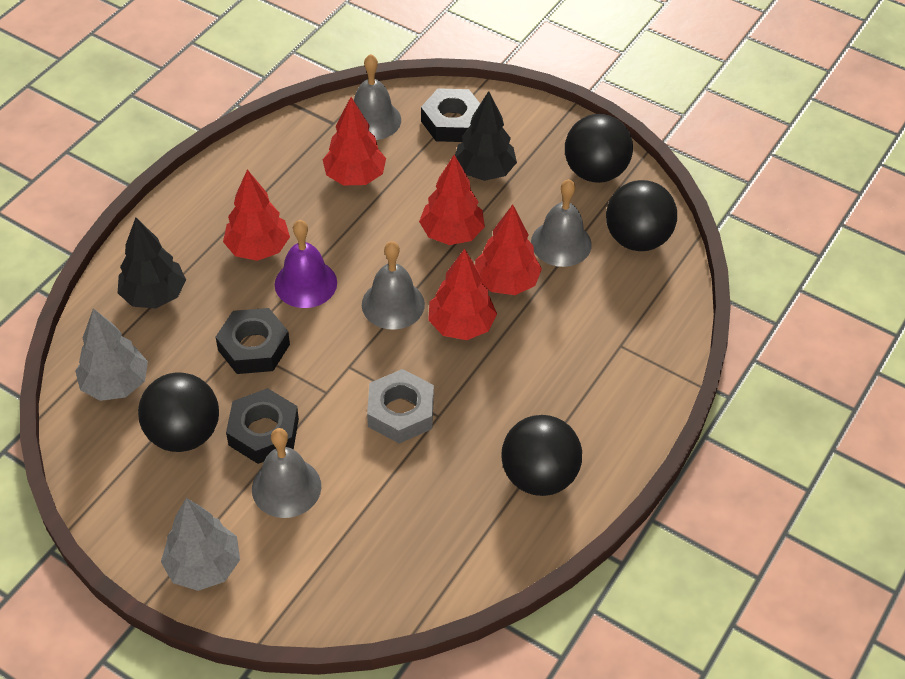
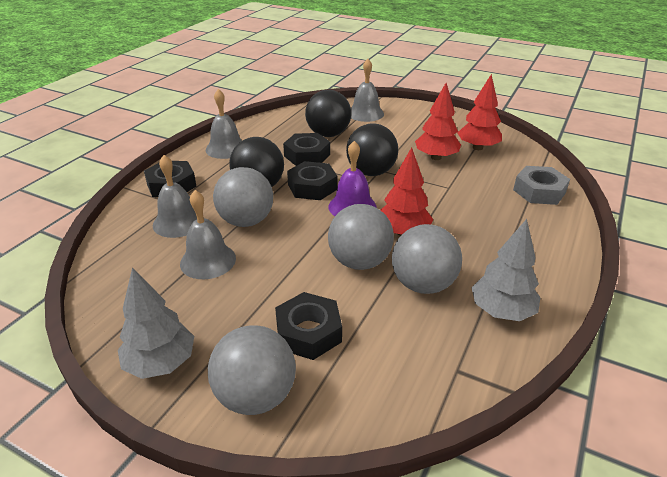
black ball: 4 -> 3
black nut: 3 -> 4
black tree: 2 -> 0
grey ball: 0 -> 4
red tree: 5 -> 3

